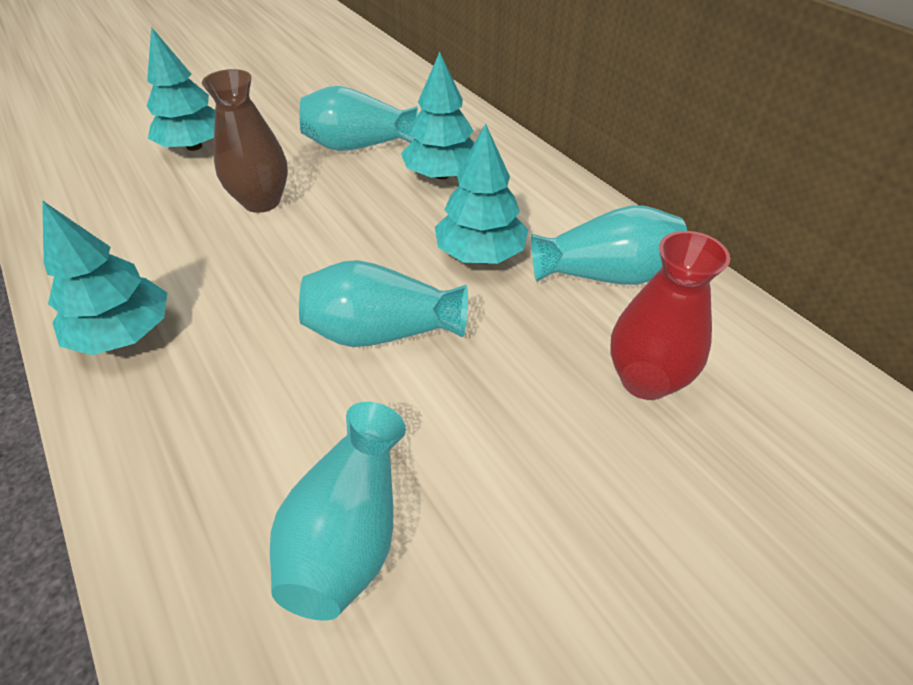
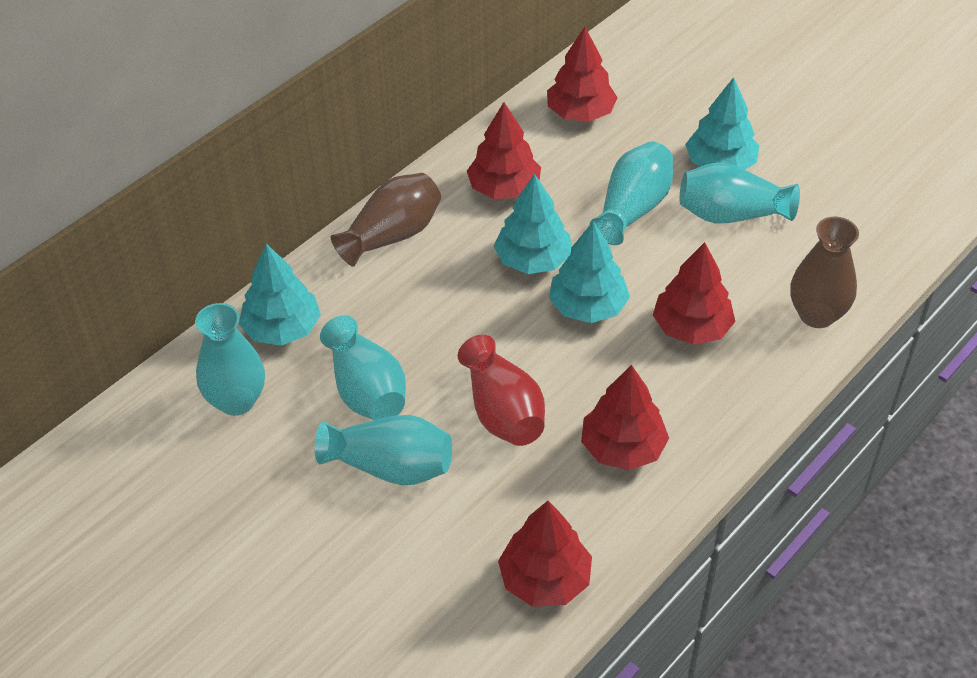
brown vase: 1 -> 2
red tree: 0 -> 5
turquoise vase: 4 -> 5

